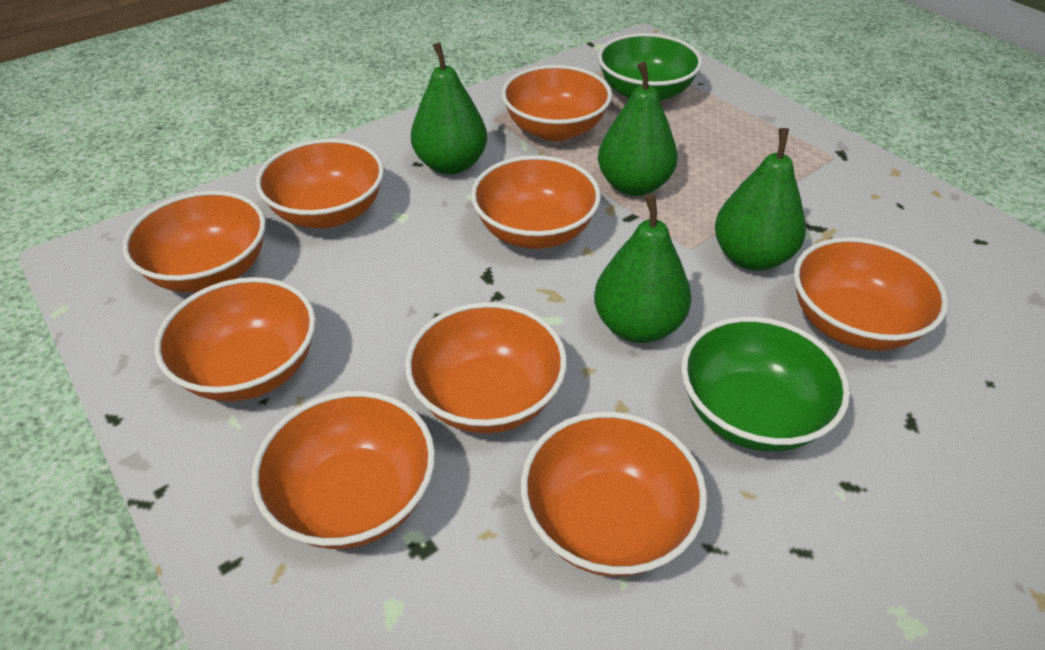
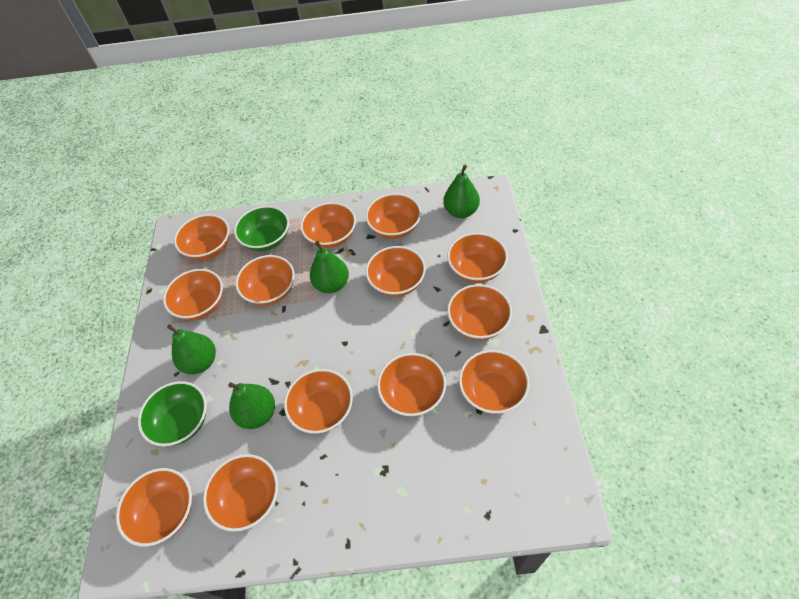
orange bowl: 9 -> 13

